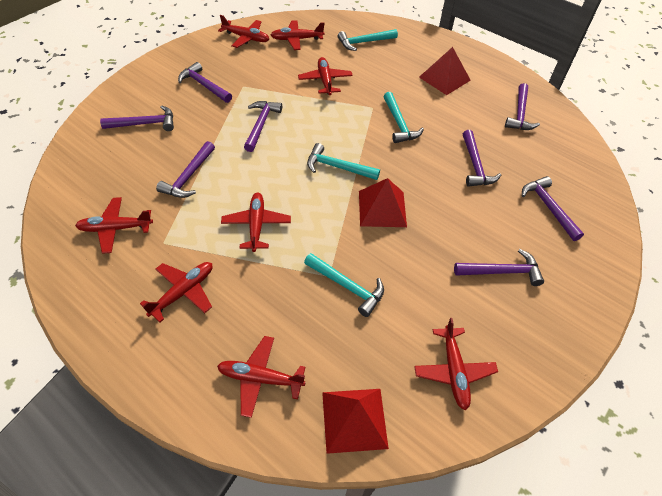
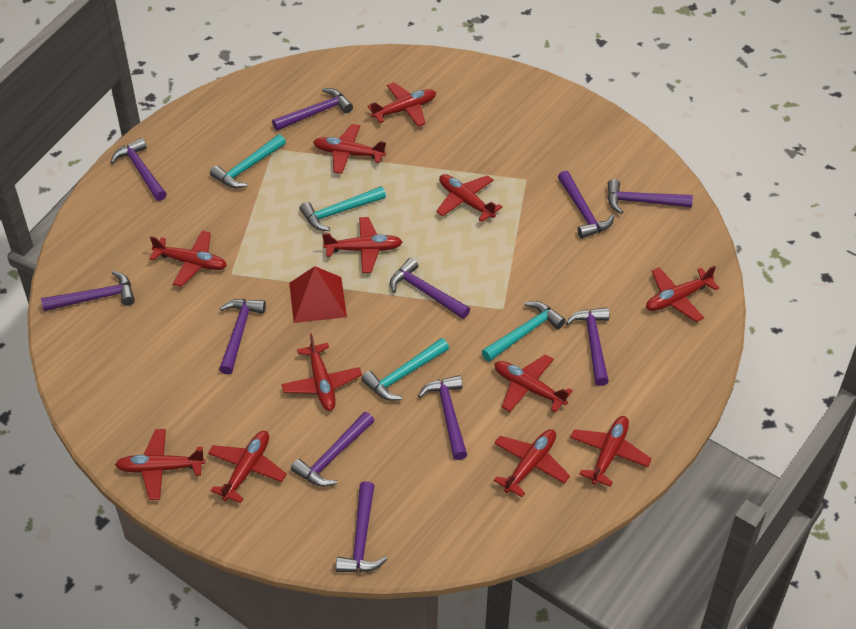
purple hammer: 8 -> 11
red plane: 8 -> 12
red pyramid: 3 -> 1

